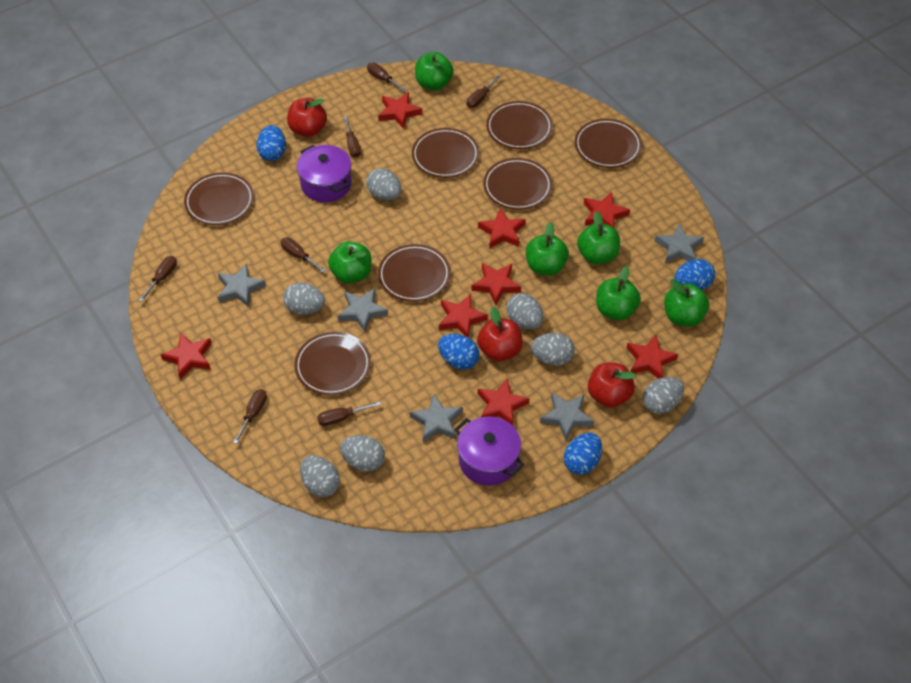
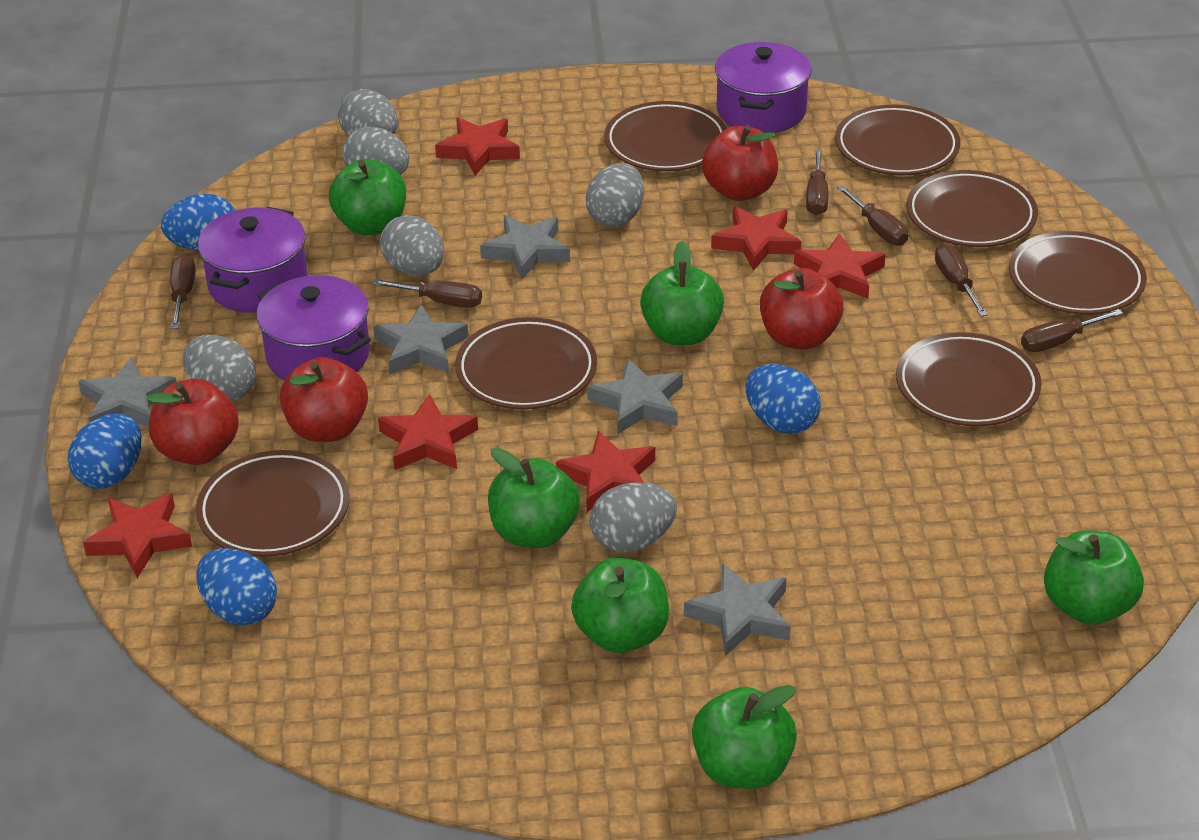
brown screwdriver: 7 -> 6
grey egg: 7 -> 6
purple pot: 2 -> 3
red apple: 3 -> 4
red star: 8 -> 6

